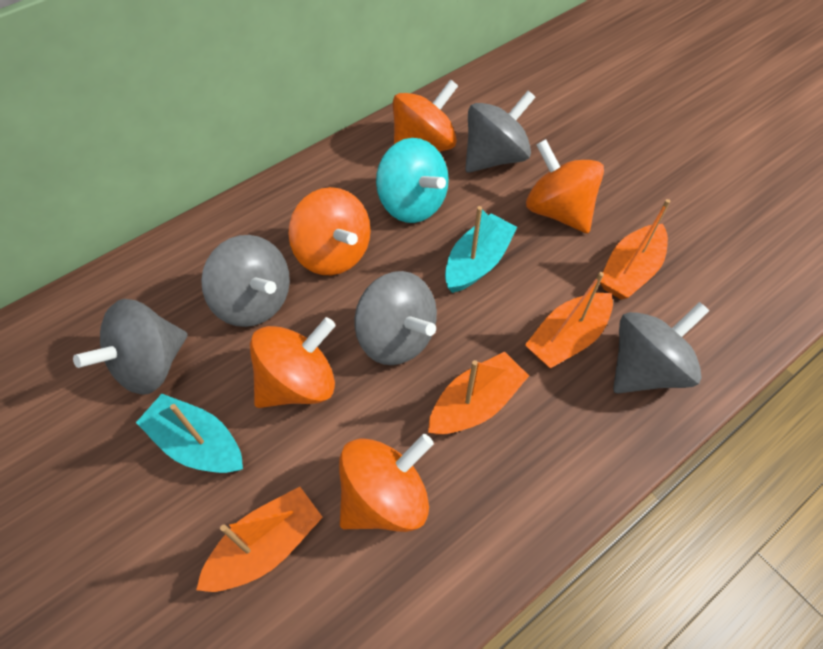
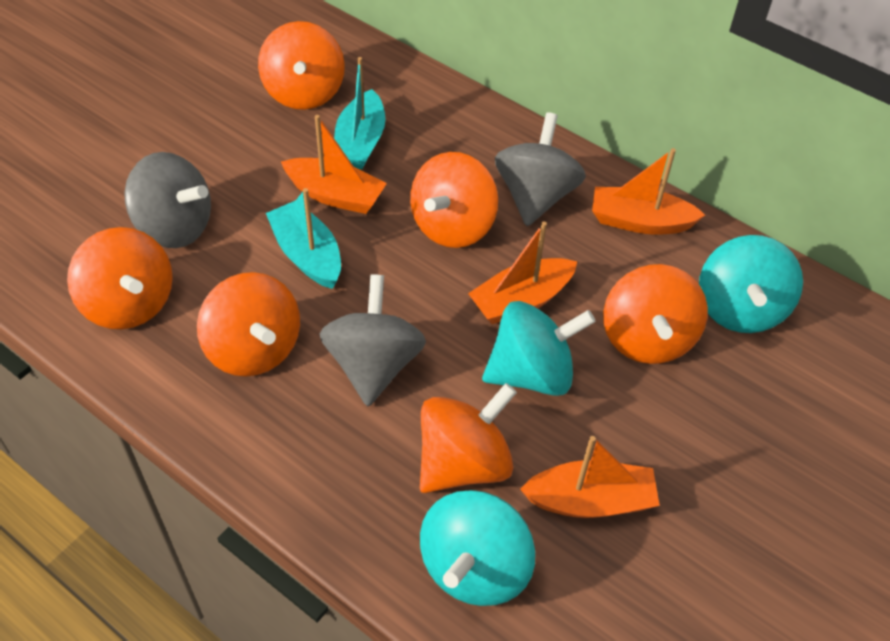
grey spinning top: 5 -> 3
orange spinning top: 5 -> 6
turquoise spinning top: 1 -> 3

